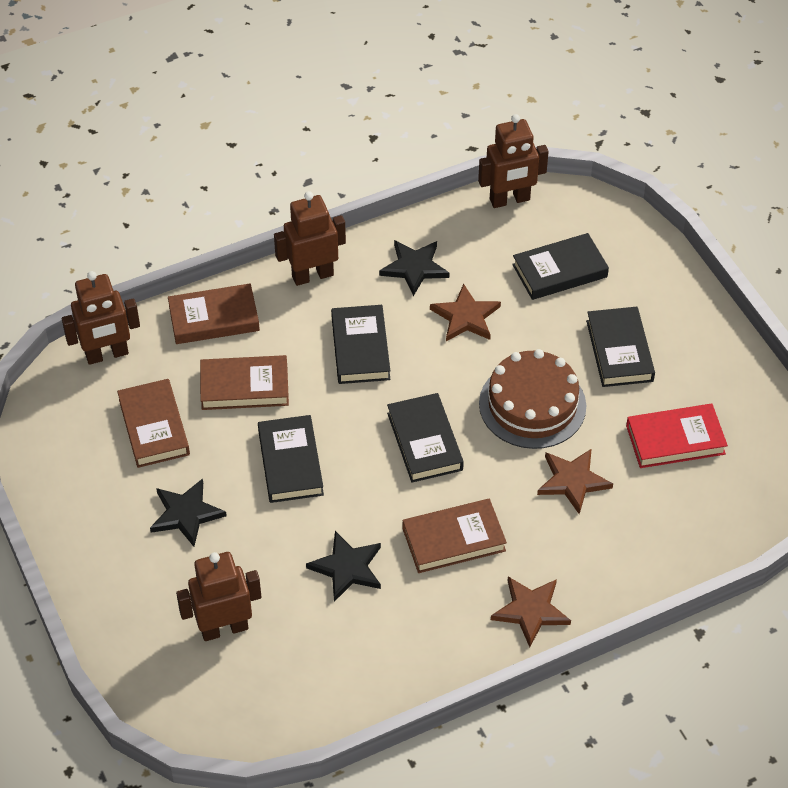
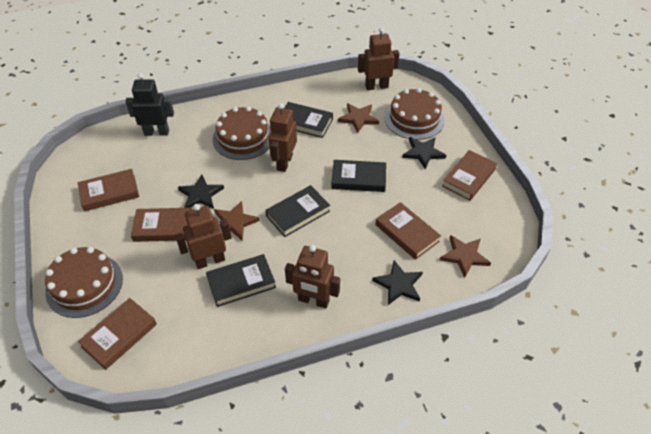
black book: 5 -> 4
black robot: 0 -> 1
brown book: 4 -> 5
brown cake: 1 -> 3
red book: 1 -> 0

